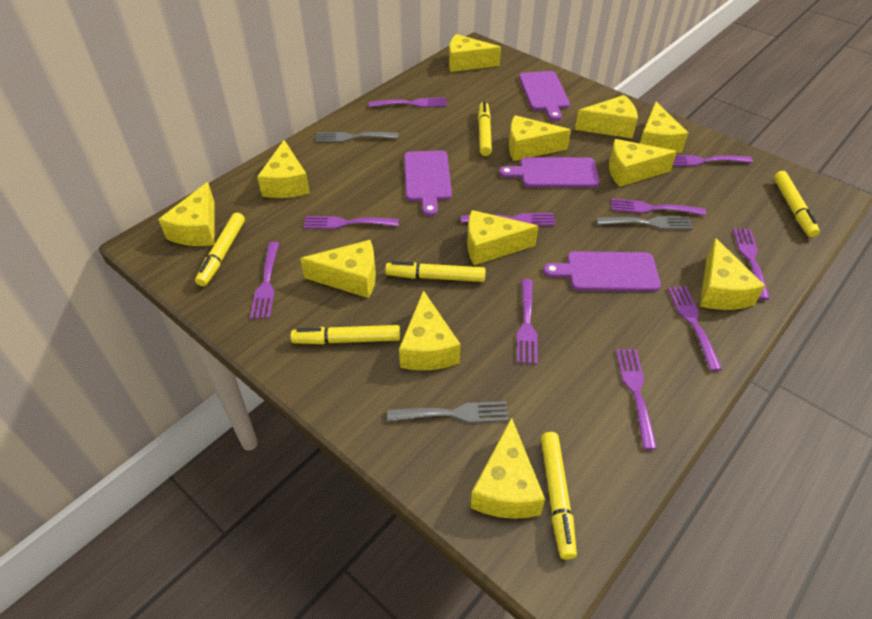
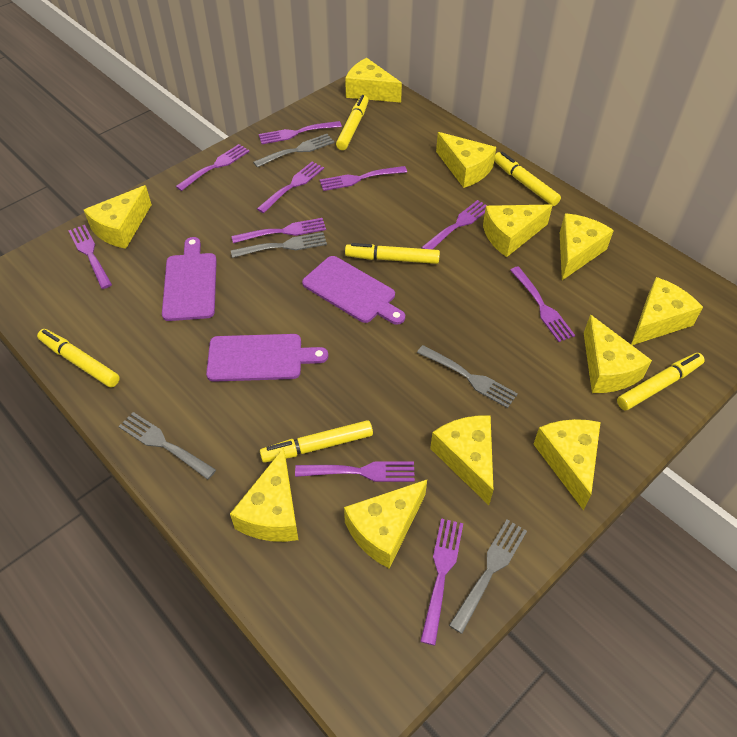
grey fork: 3 -> 5
purple cutting board: 4 -> 3
yellow cheese: 12 -> 11

